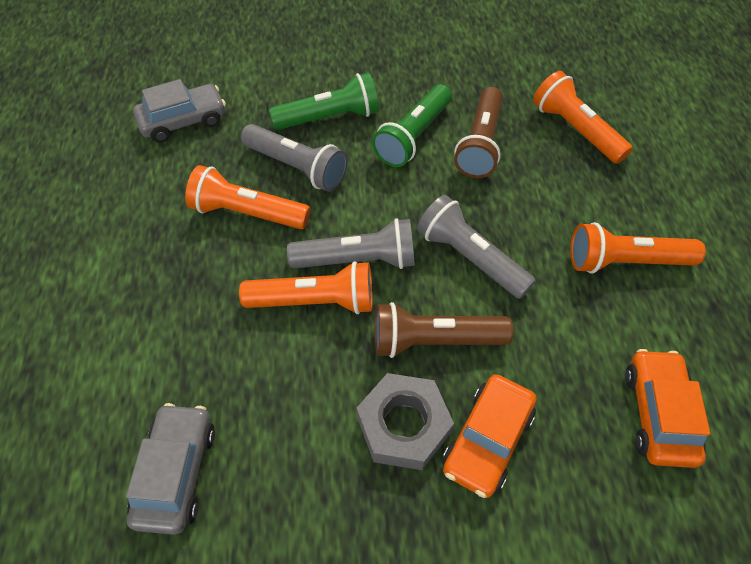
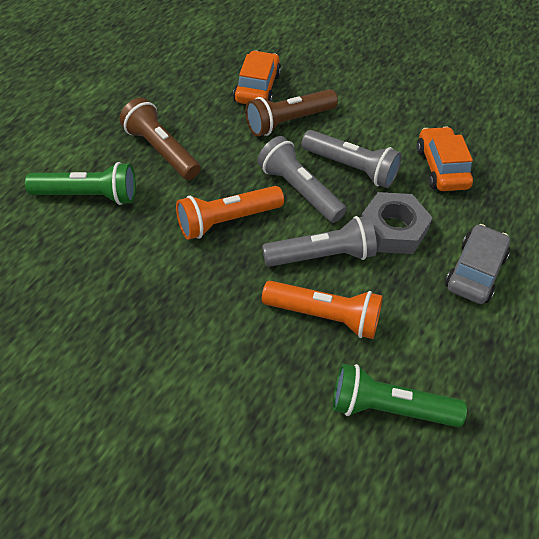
grey car: 2 -> 1
orange flashlight: 4 -> 2

